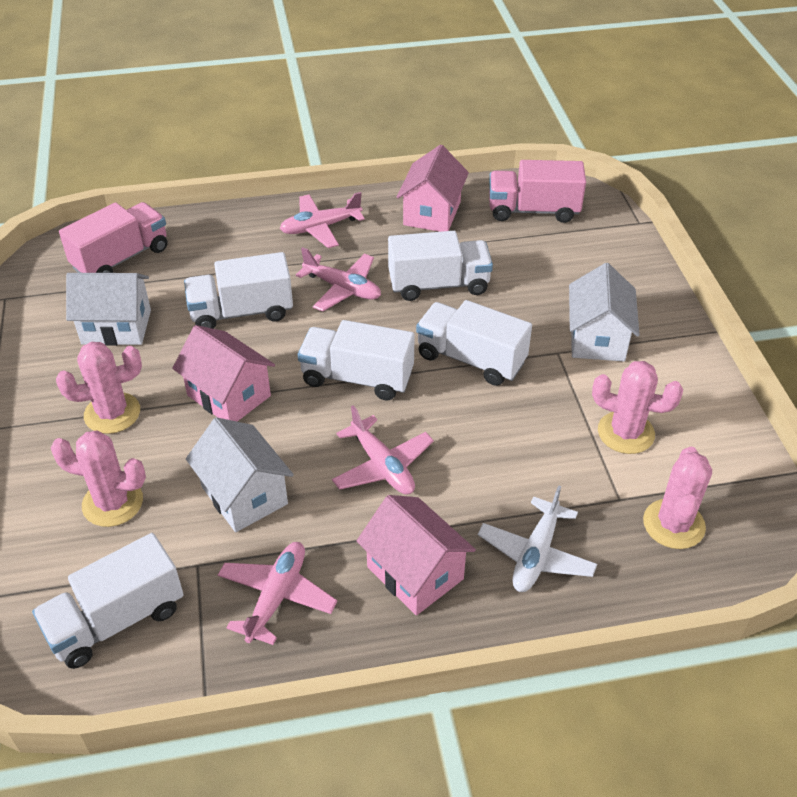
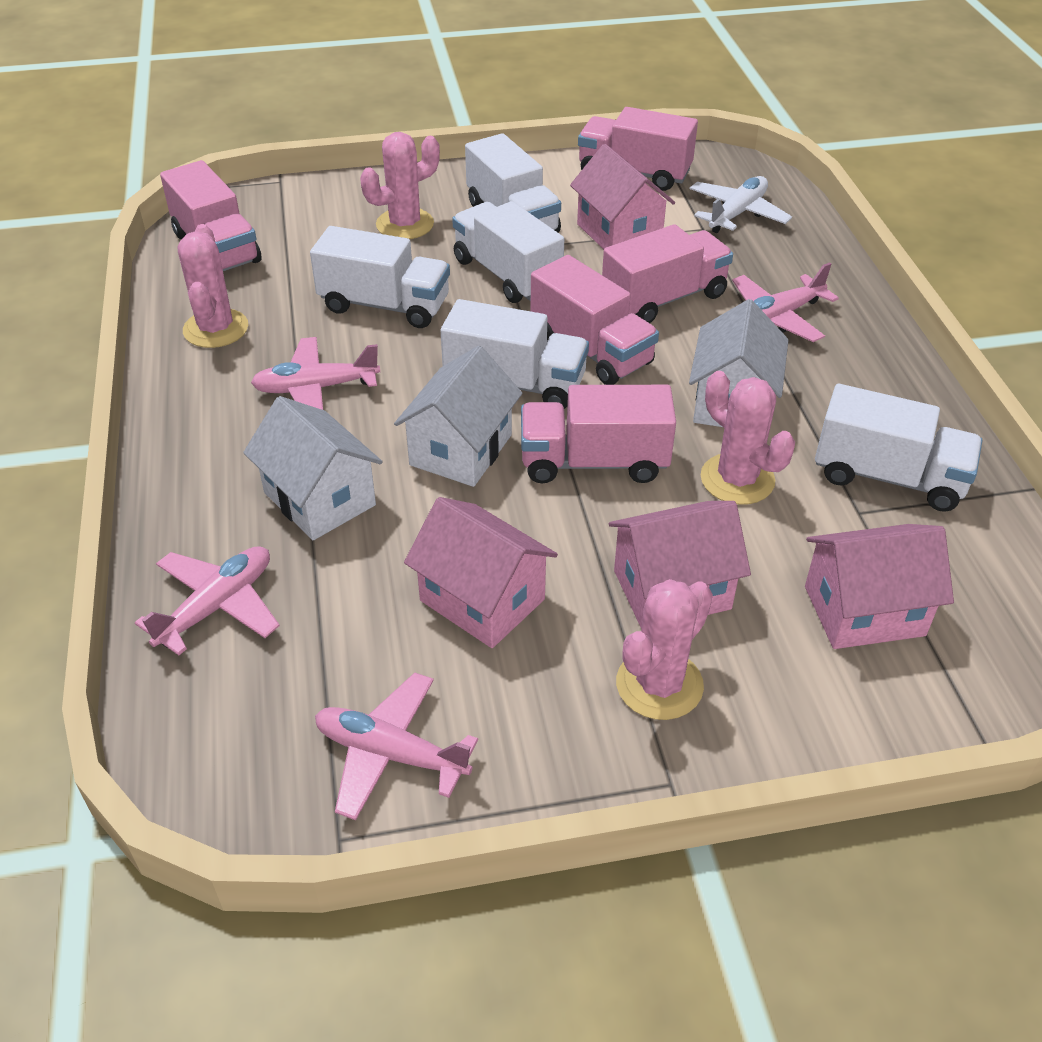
pink house: 3 -> 4
pink truck: 2 -> 5

